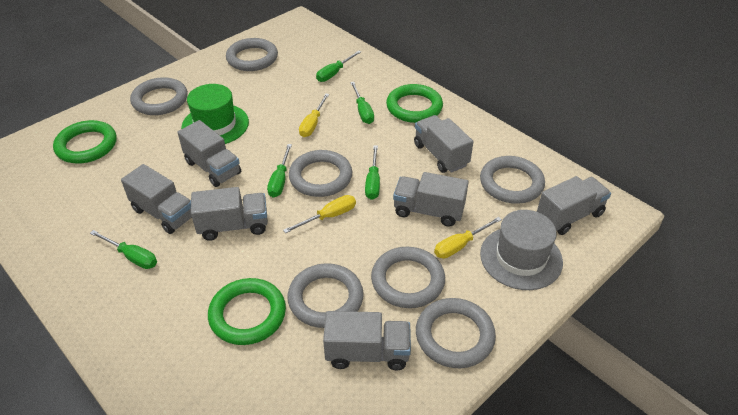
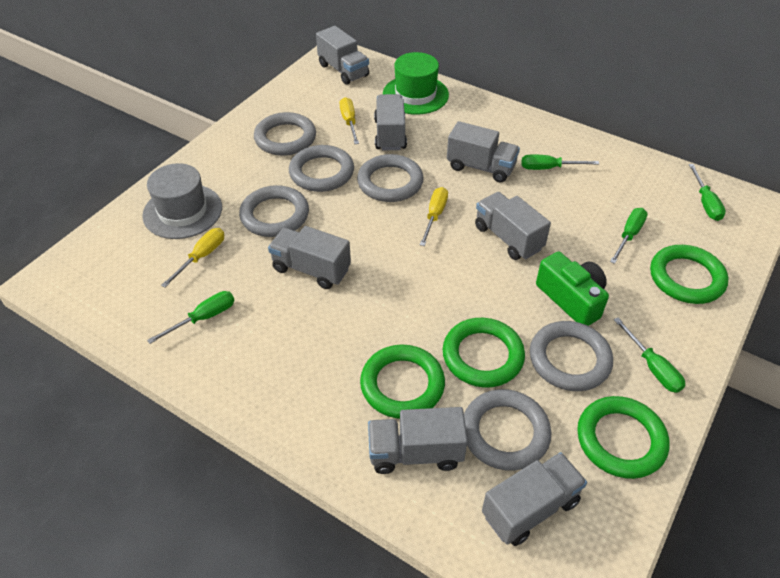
green camera: 0 -> 1
green ring: 3 -> 4
grey ring: 7 -> 6

